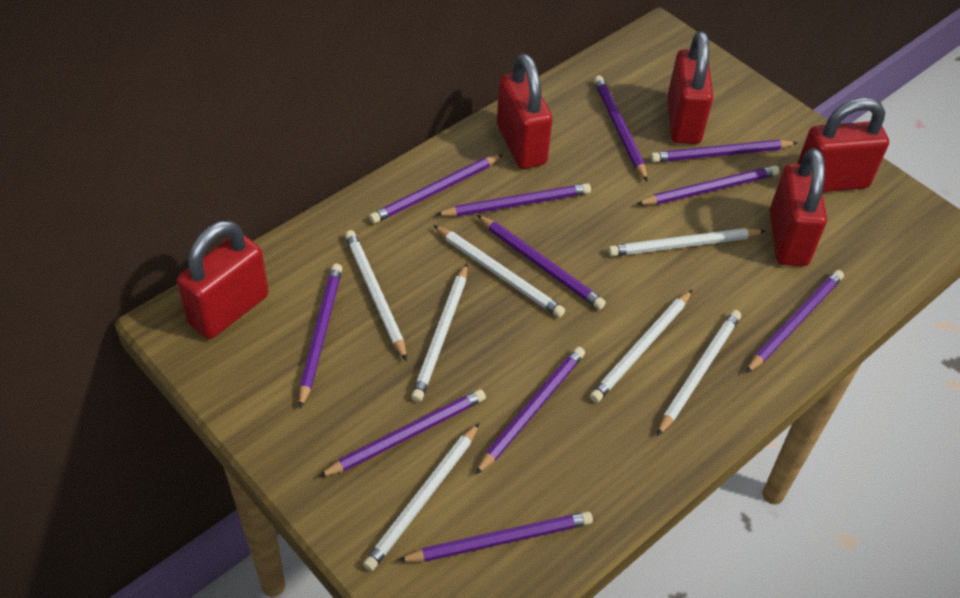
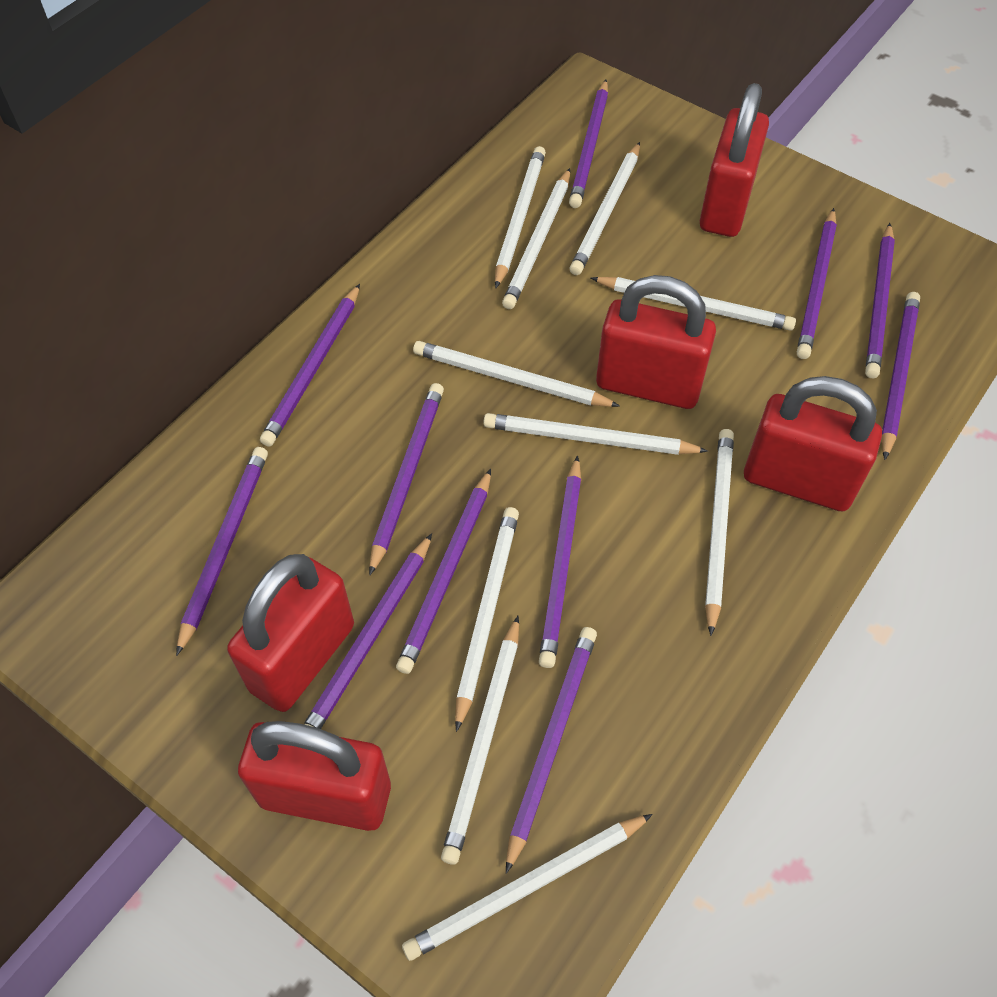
white pencil: 7 -> 10

